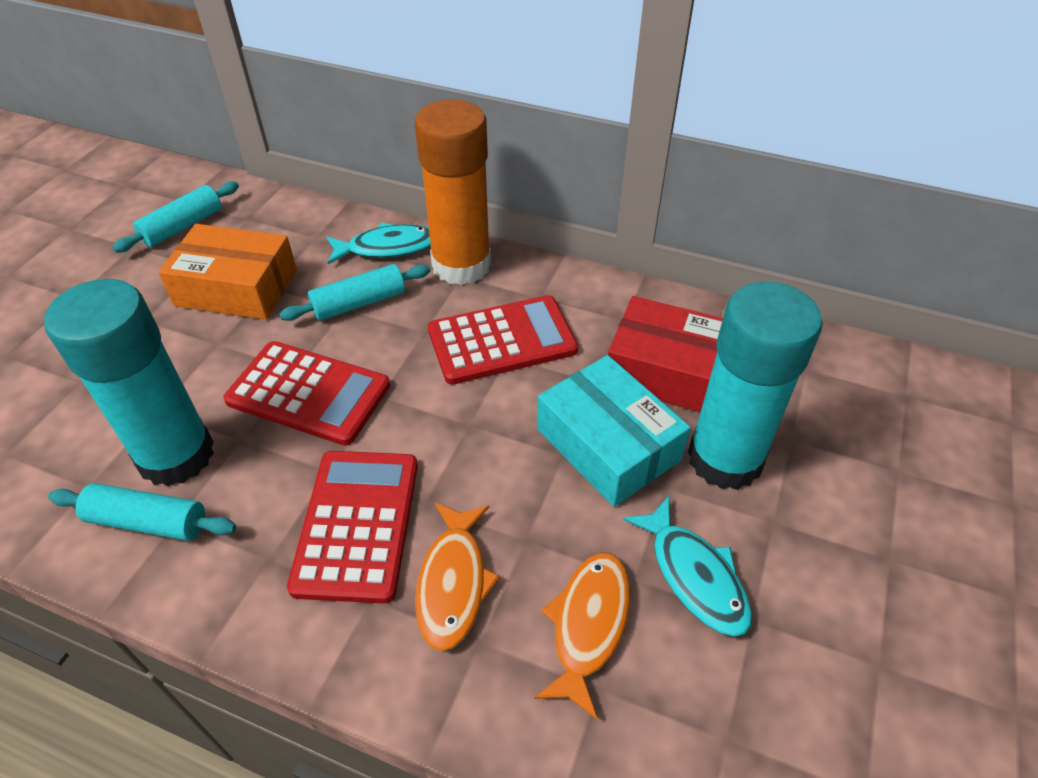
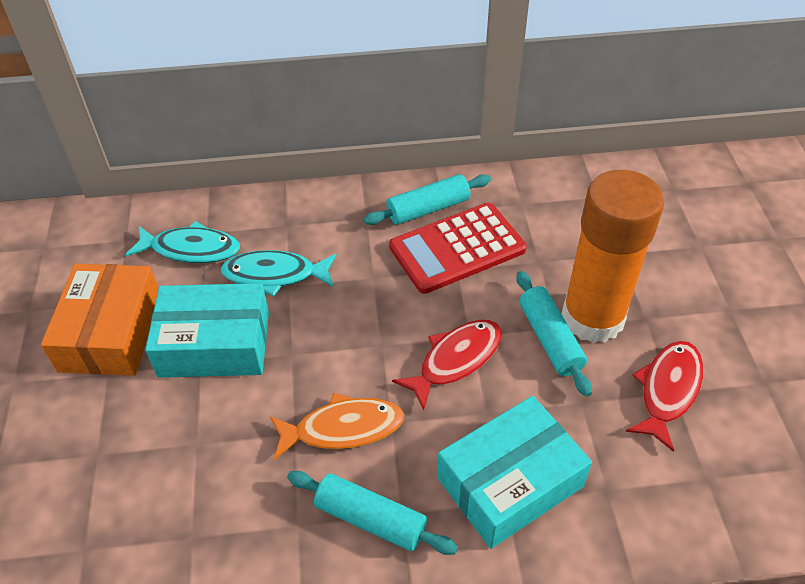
orange fish: 2 -> 1
red box: 1 -> 0
red calculator: 3 -> 1
red fish: 0 -> 2
turquoise box: 1 -> 2
turquoise glue stick: 2 -> 0

